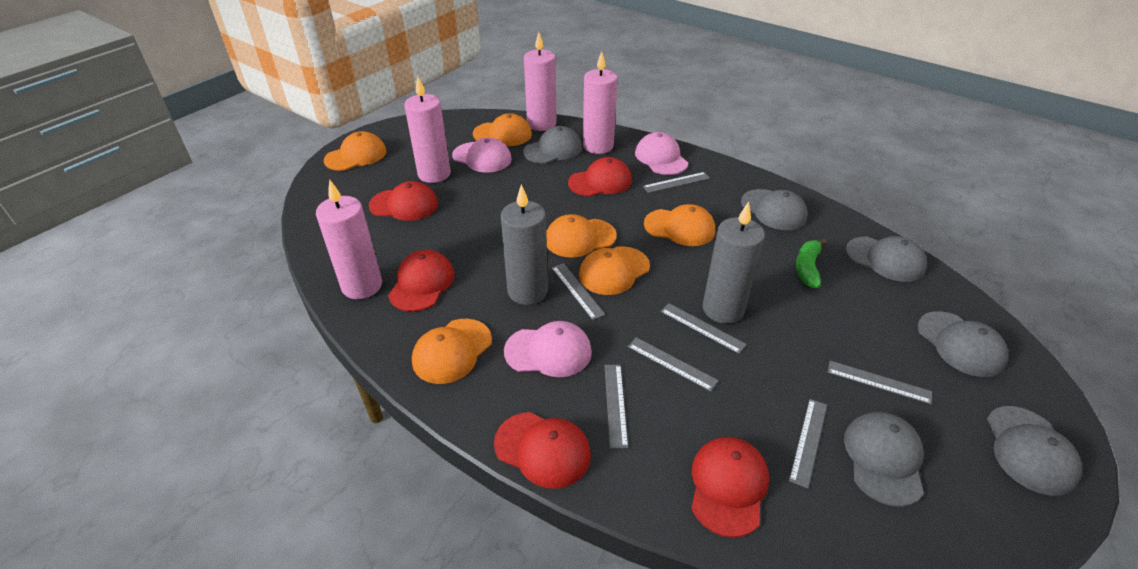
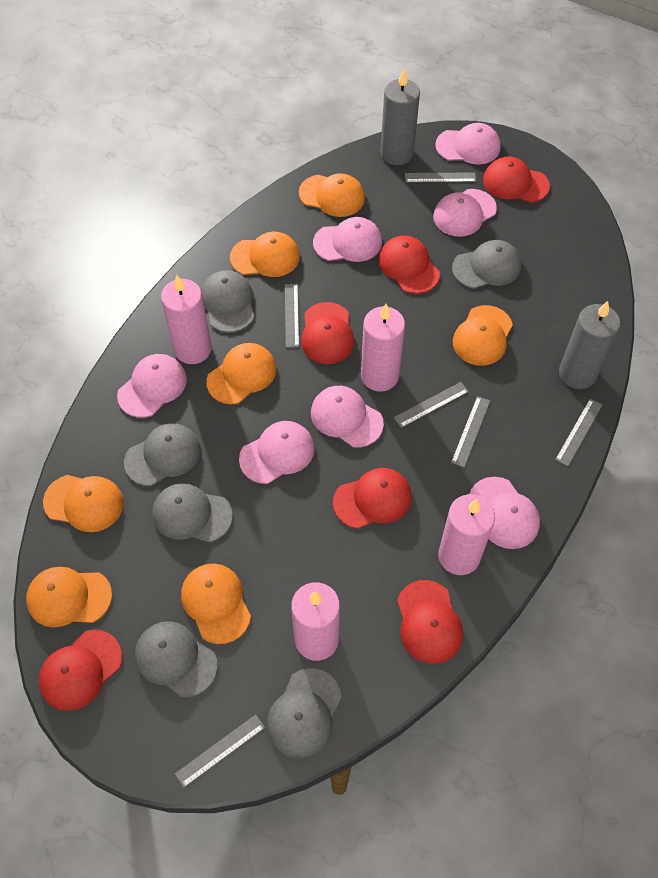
green banana: 1 -> 0
grey ruler: 7 -> 6
orange cap: 6 -> 7
pink cap: 3 -> 7
red cap: 5 -> 6

